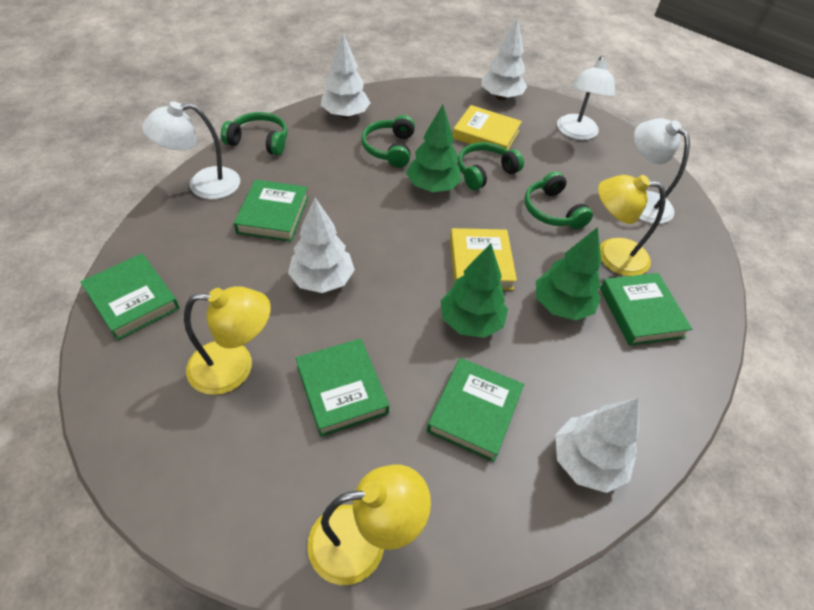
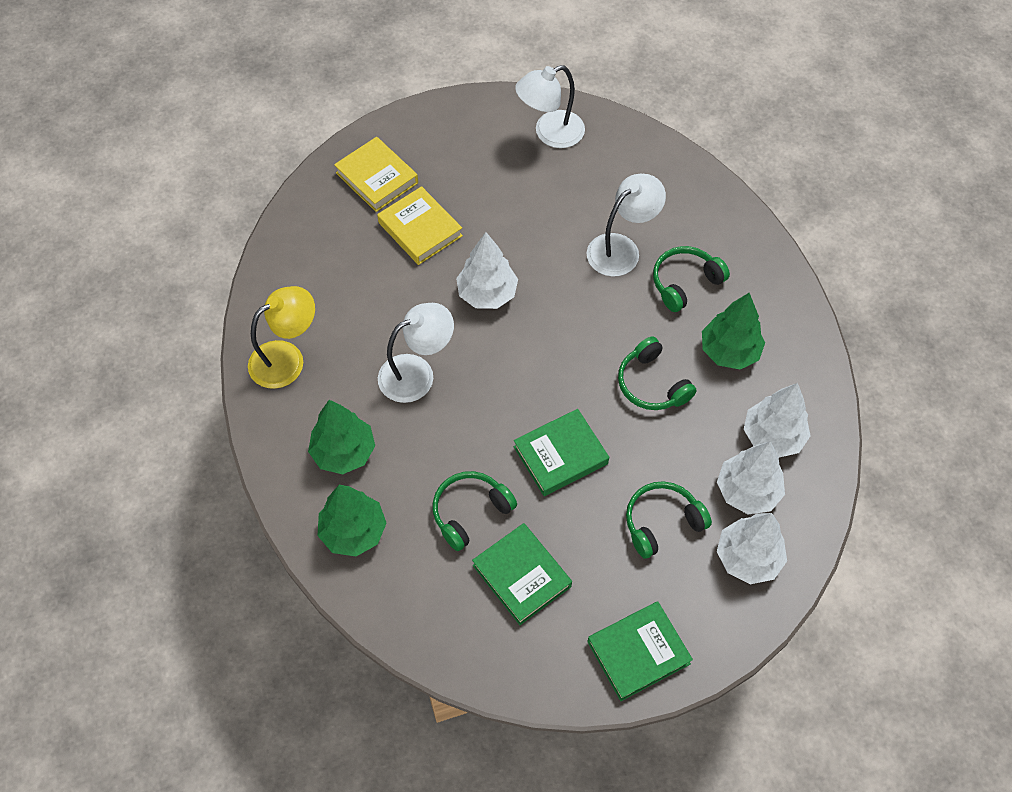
green book: 5 -> 3
yellow lamp: 3 -> 1

